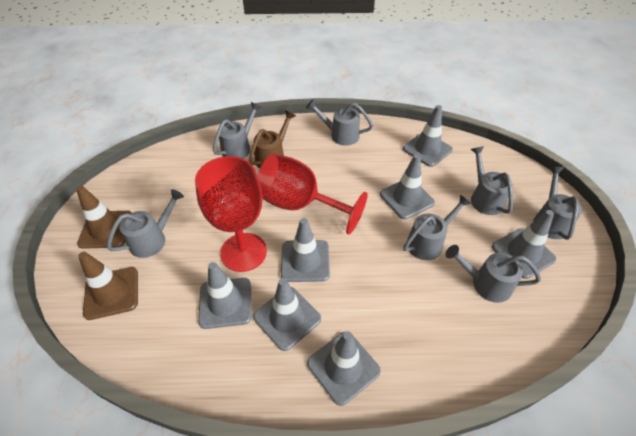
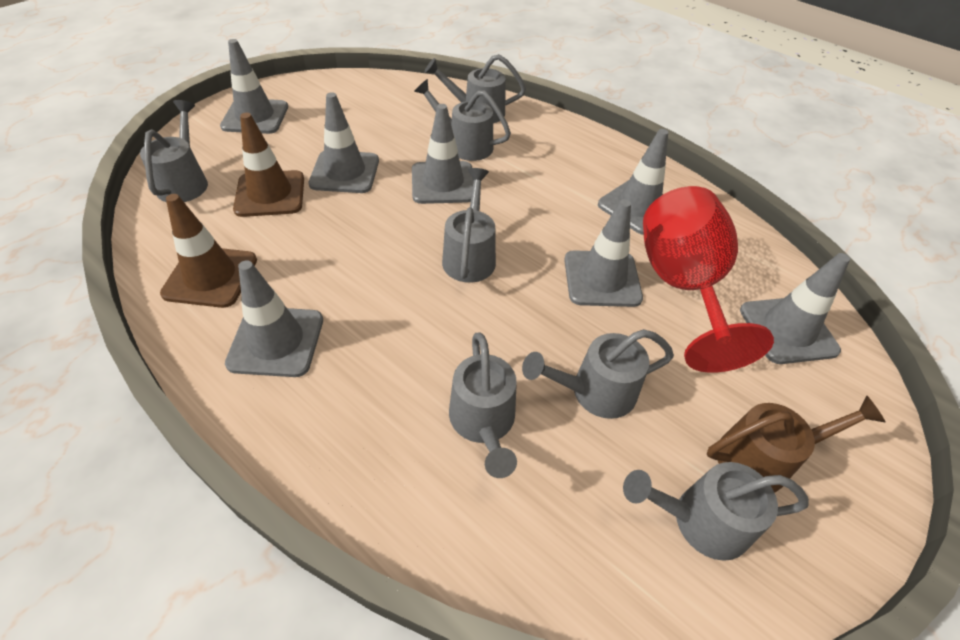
red goblet: 2 -> 1

